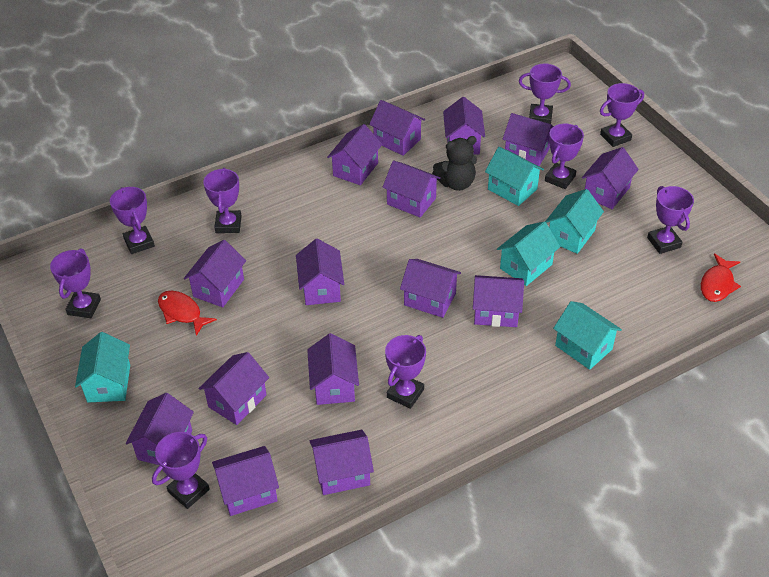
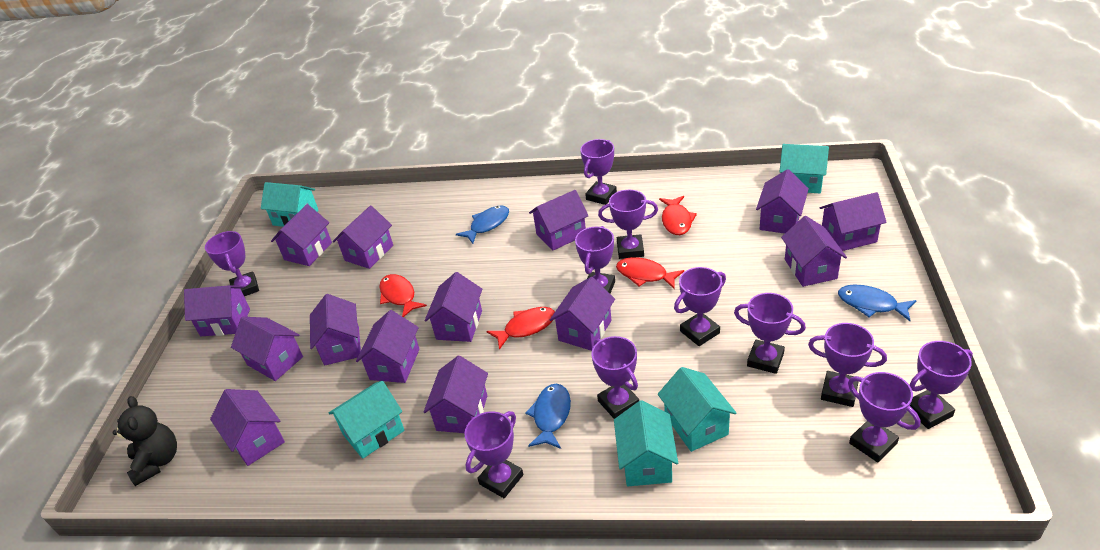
blue fish: 0 -> 3
purple house: 15 -> 14
purple trophy: 9 -> 11
red fish: 2 -> 4

